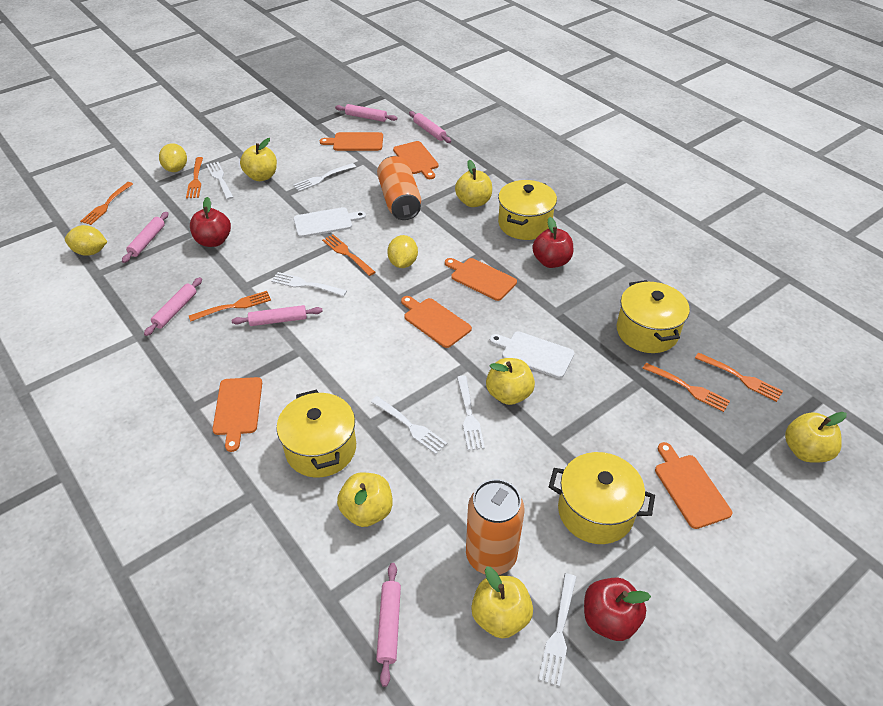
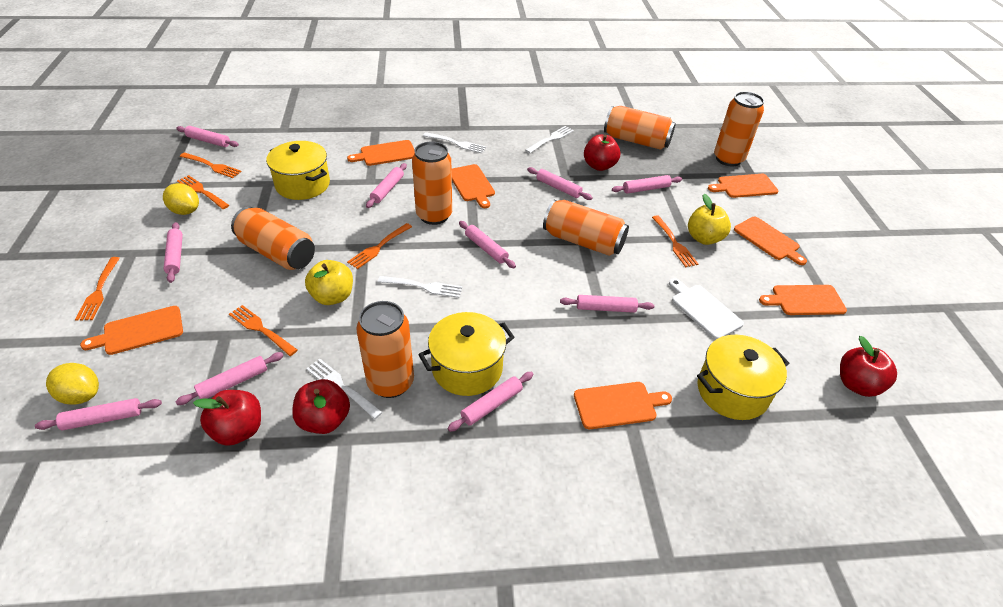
orange can: 2 -> 6
orange cutting board: 6 -> 7
pink rolling pin: 6 -> 10
red apple: 3 -> 4
white cutting board: 2 -> 1
white fork: 6 -> 4
yellow apple: 6 -> 2
yellow lemon: 3 -> 2
yellow pot: 4 -> 3

